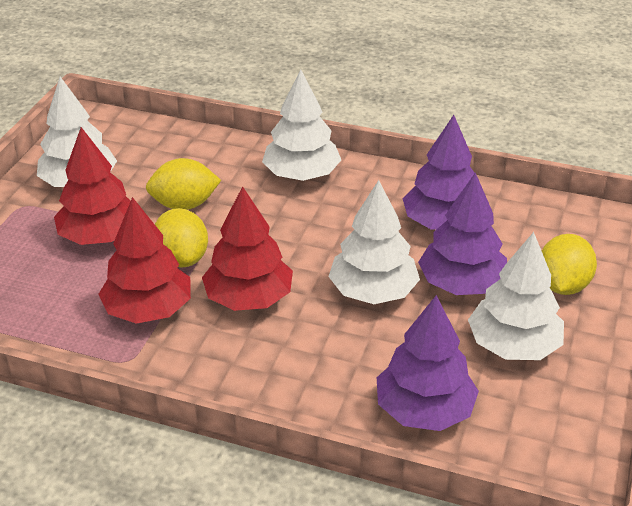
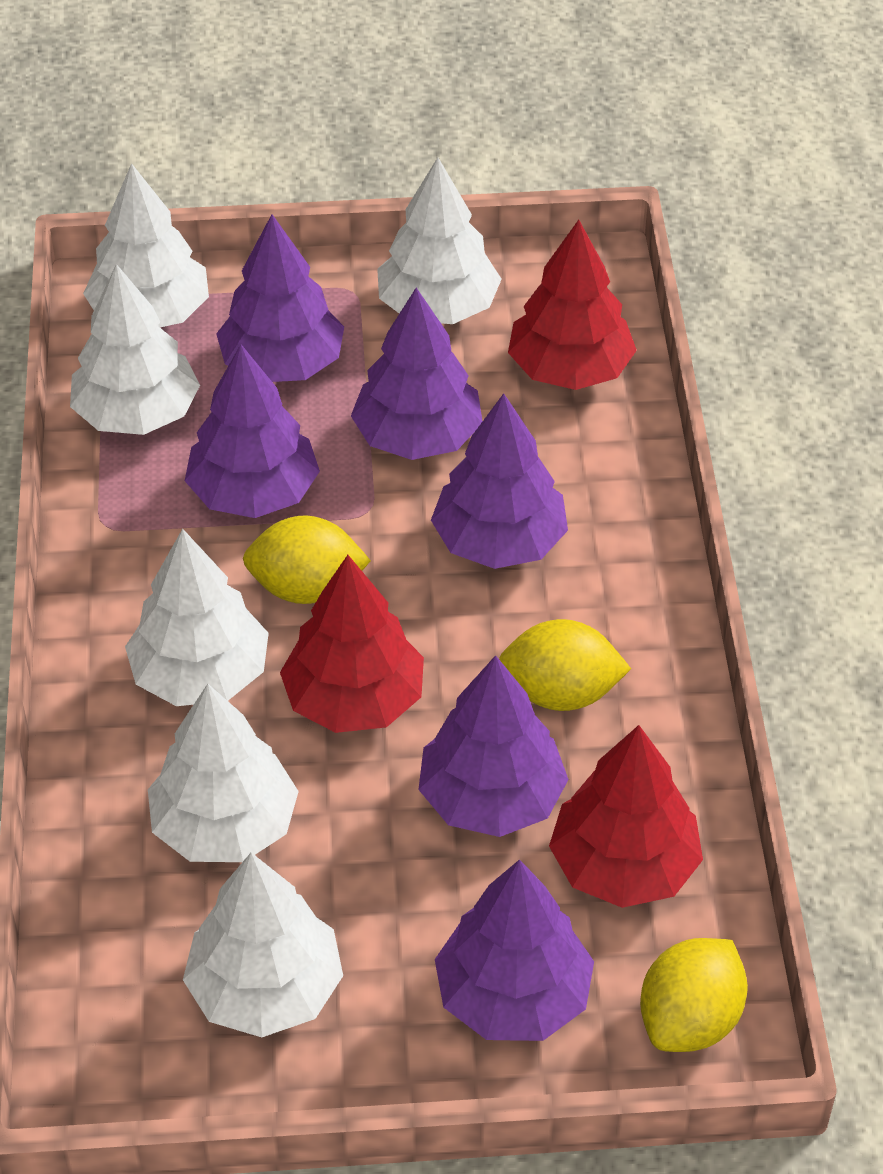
purple tree: 3 -> 6
white tree: 4 -> 6

